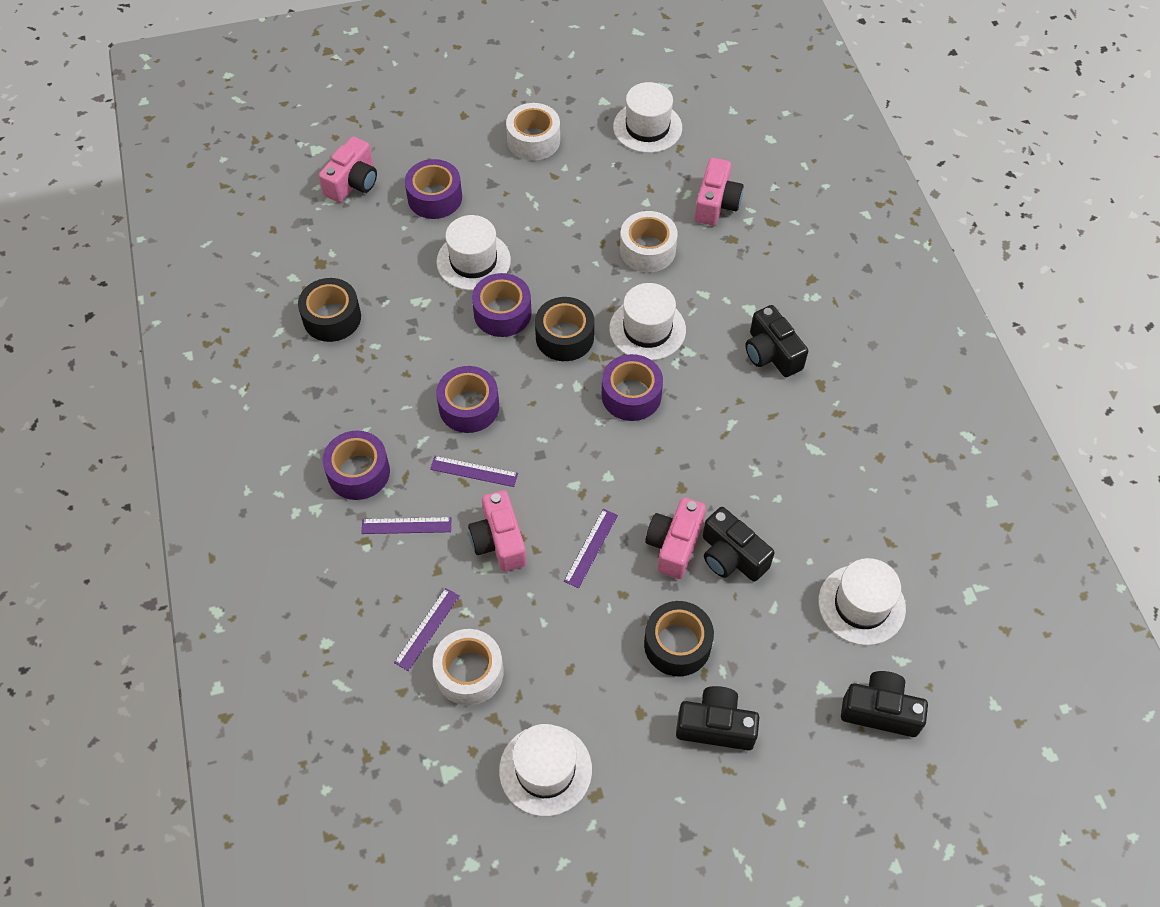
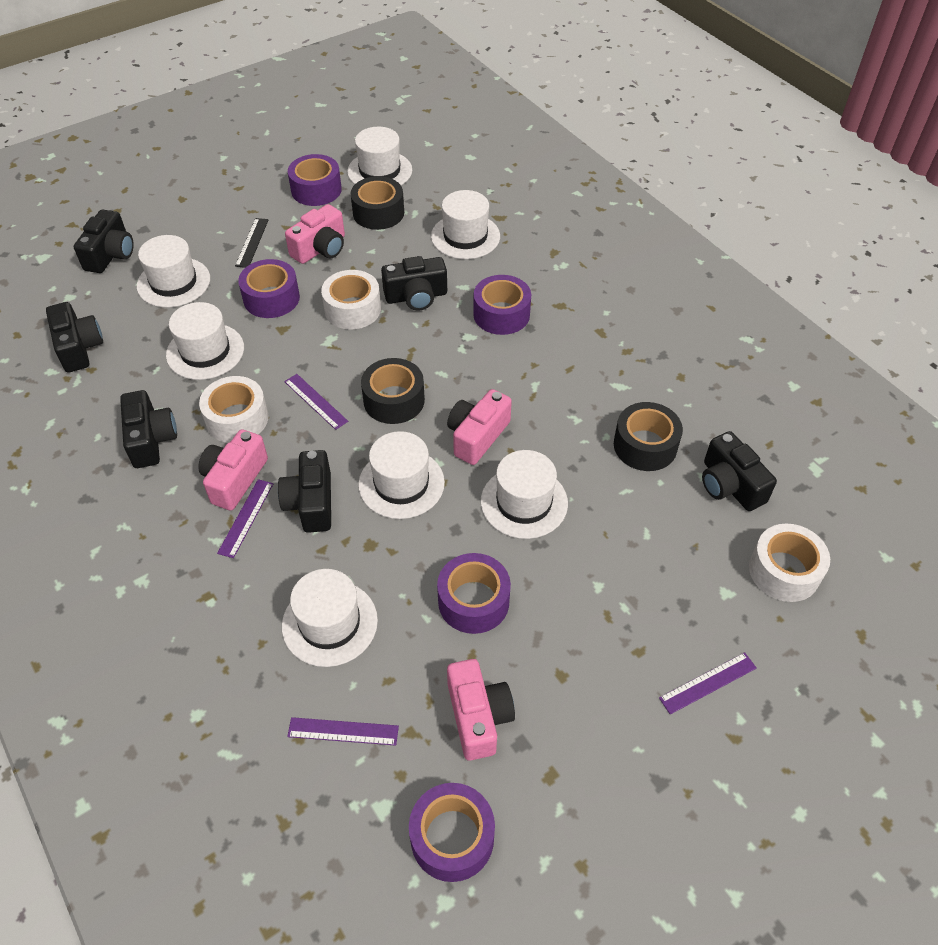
black camera: 4 -> 6
black ruler: 0 -> 1
white hat: 5 -> 7

